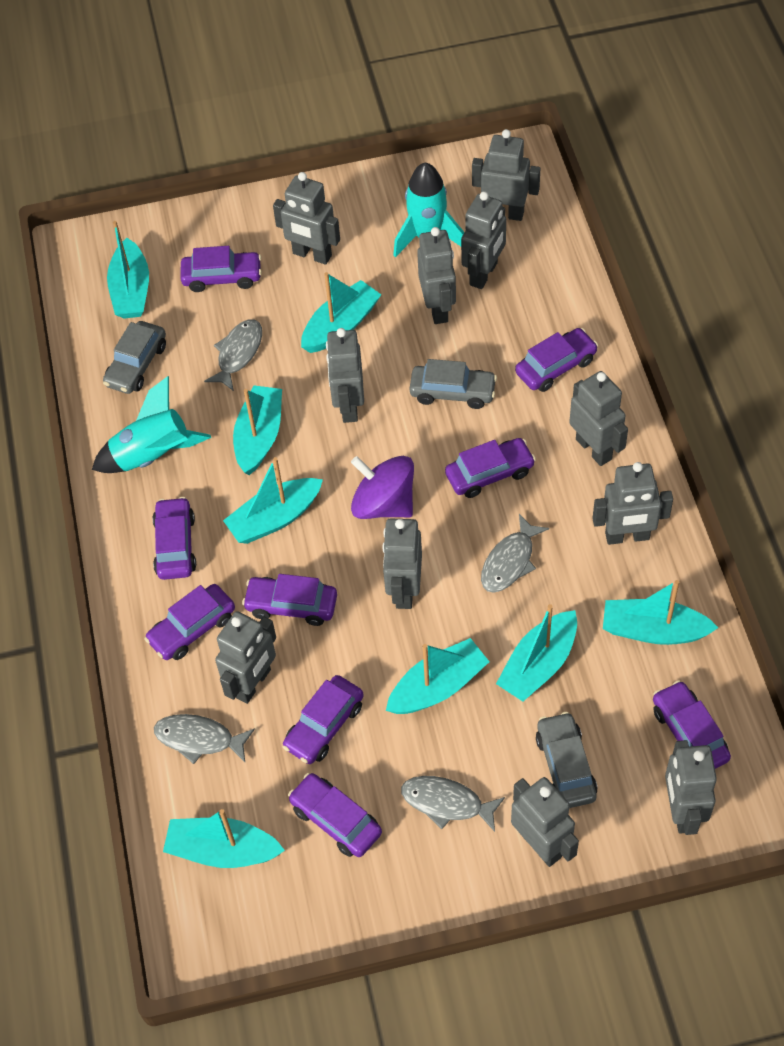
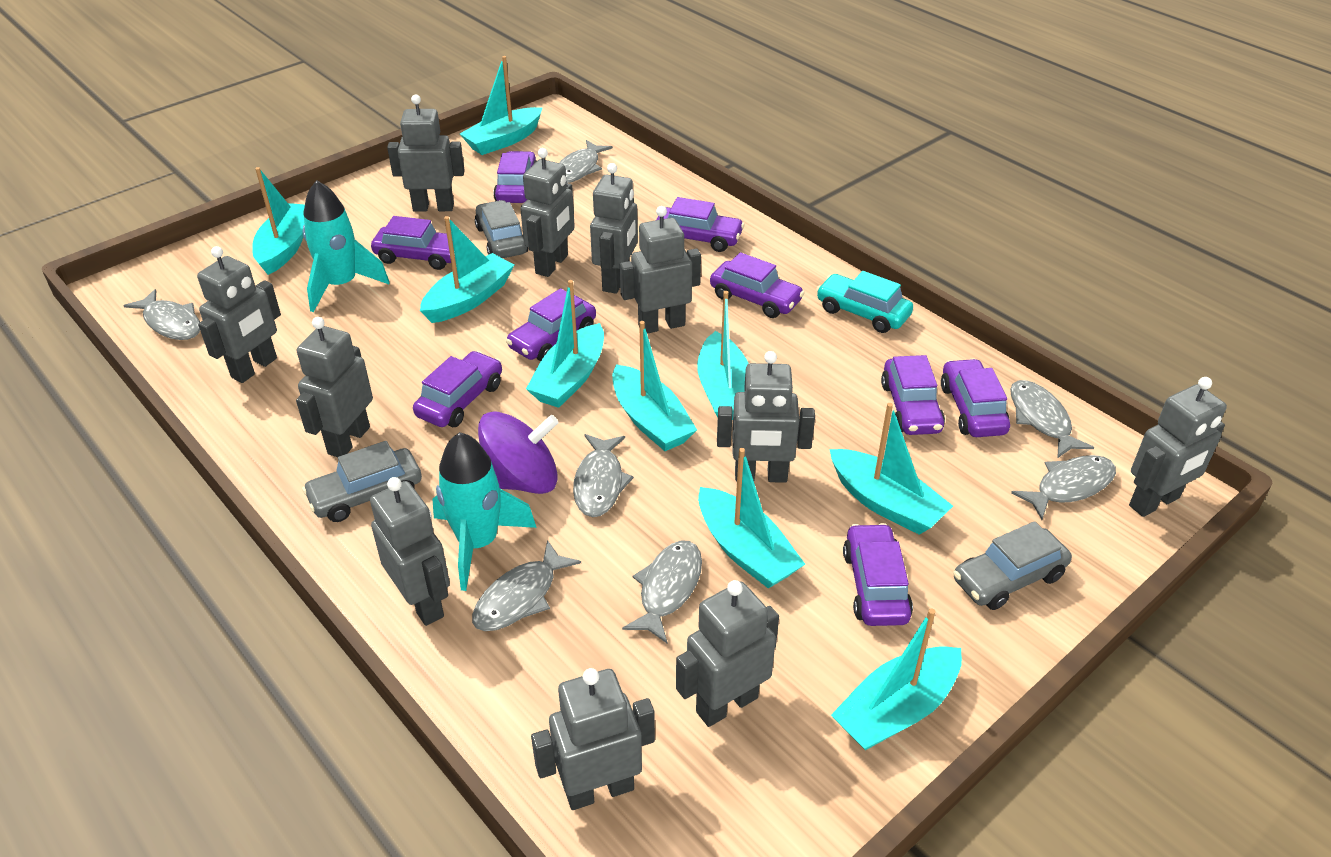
grey fish: 4 -> 7
turquoise boat: 8 -> 9
turquoise car: 0 -> 1

